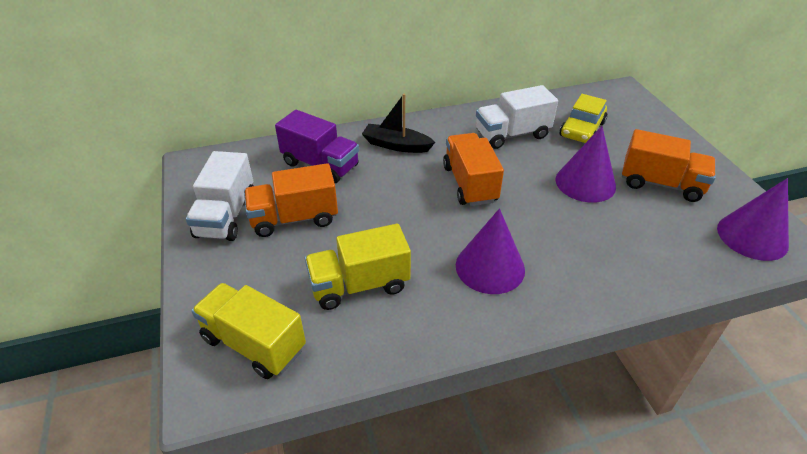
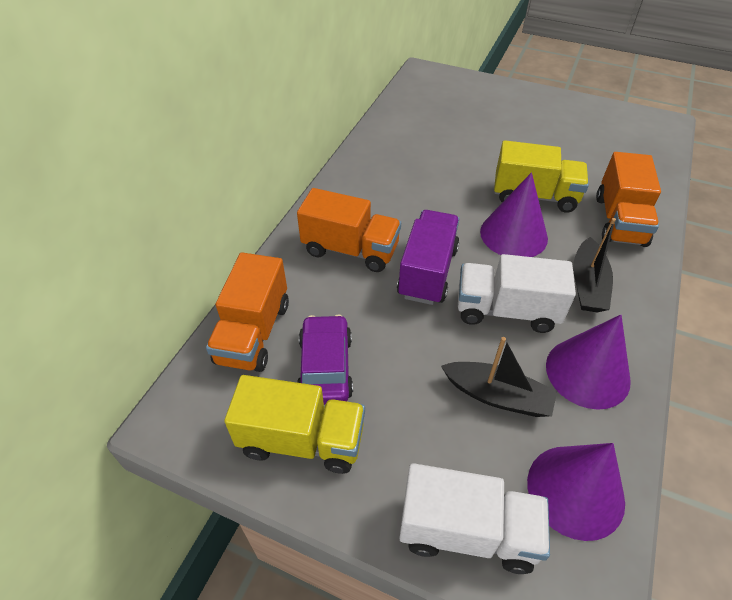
black boat: 1 -> 2
purple car: 0 -> 1
yellow car: 1 -> 0

